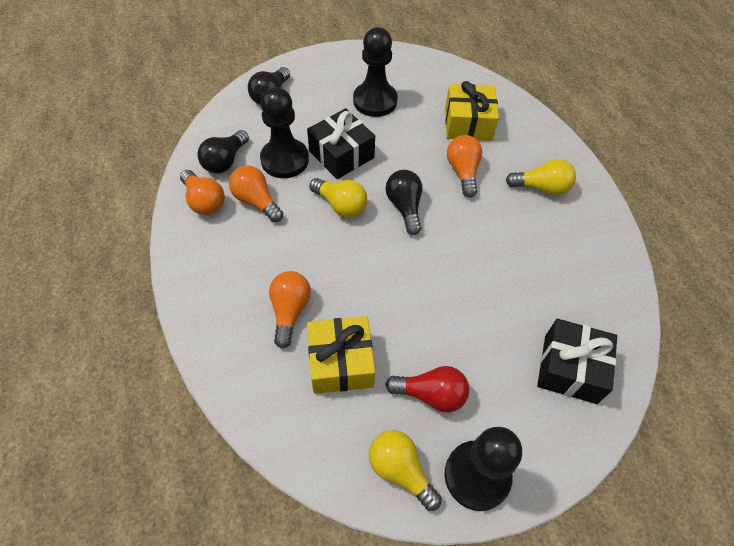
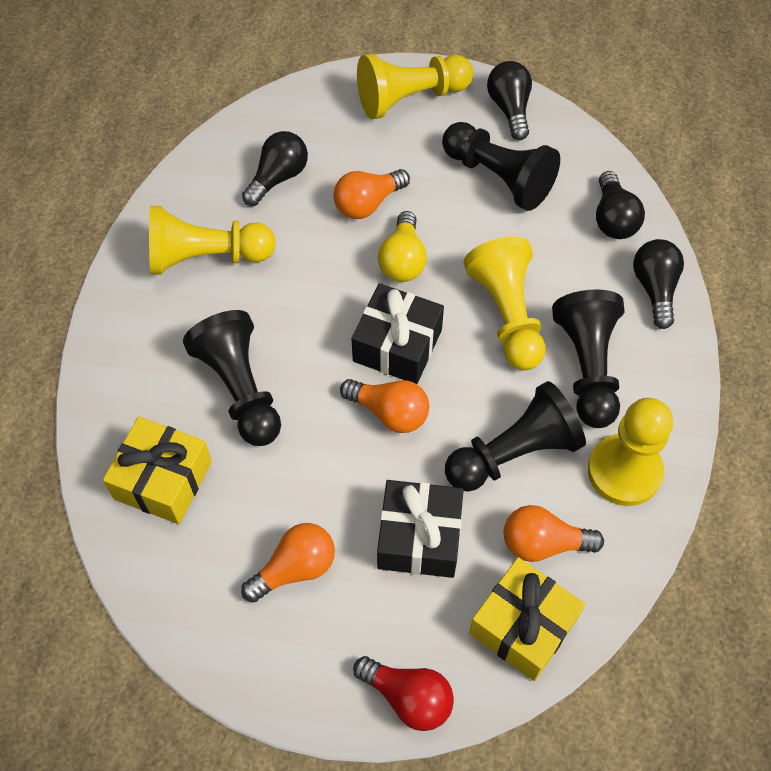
black light bulb: 3 -> 4
black pawn: 3 -> 4
yellow light bulb: 3 -> 1
yellow pawn: 0 -> 4

